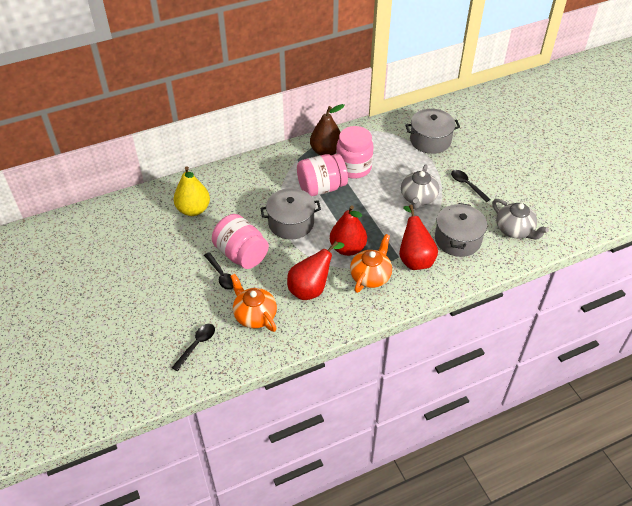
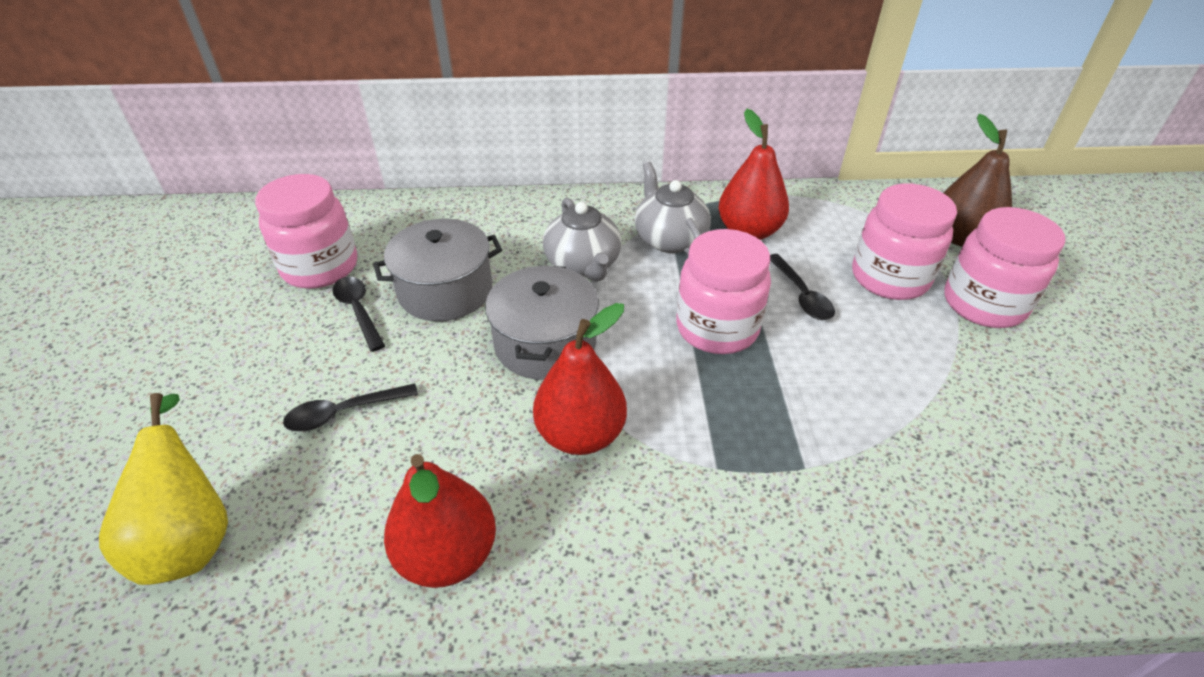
grey pot: 3 -> 2
orange teapot: 2 -> 0
pink jar: 3 -> 4

